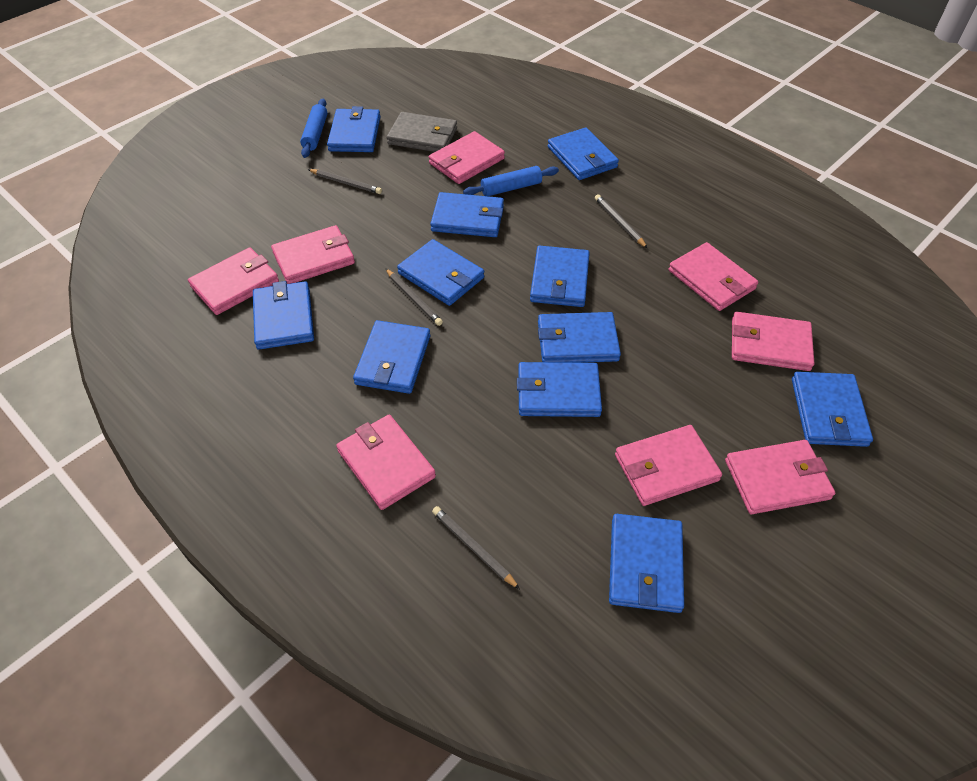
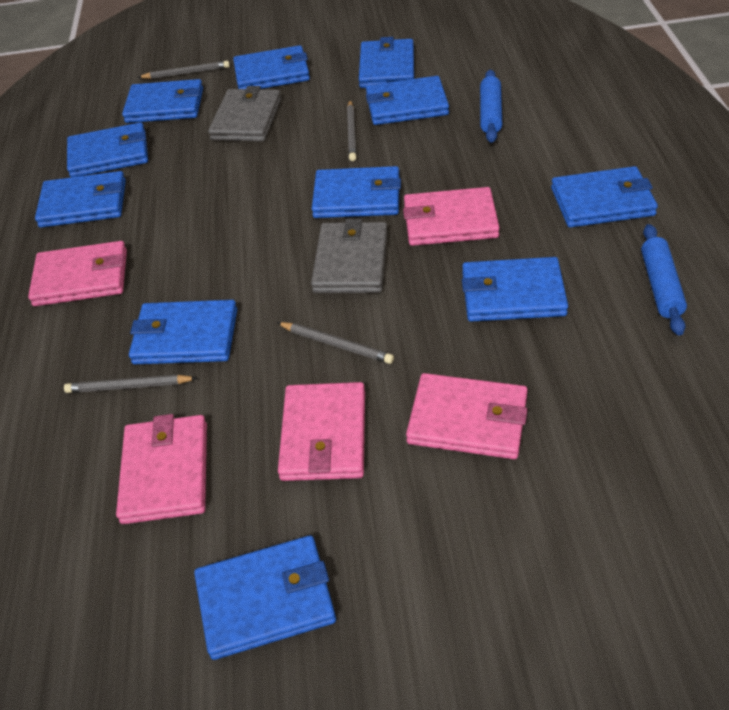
grey wallet: 1 -> 2
pink wallet: 8 -> 5

